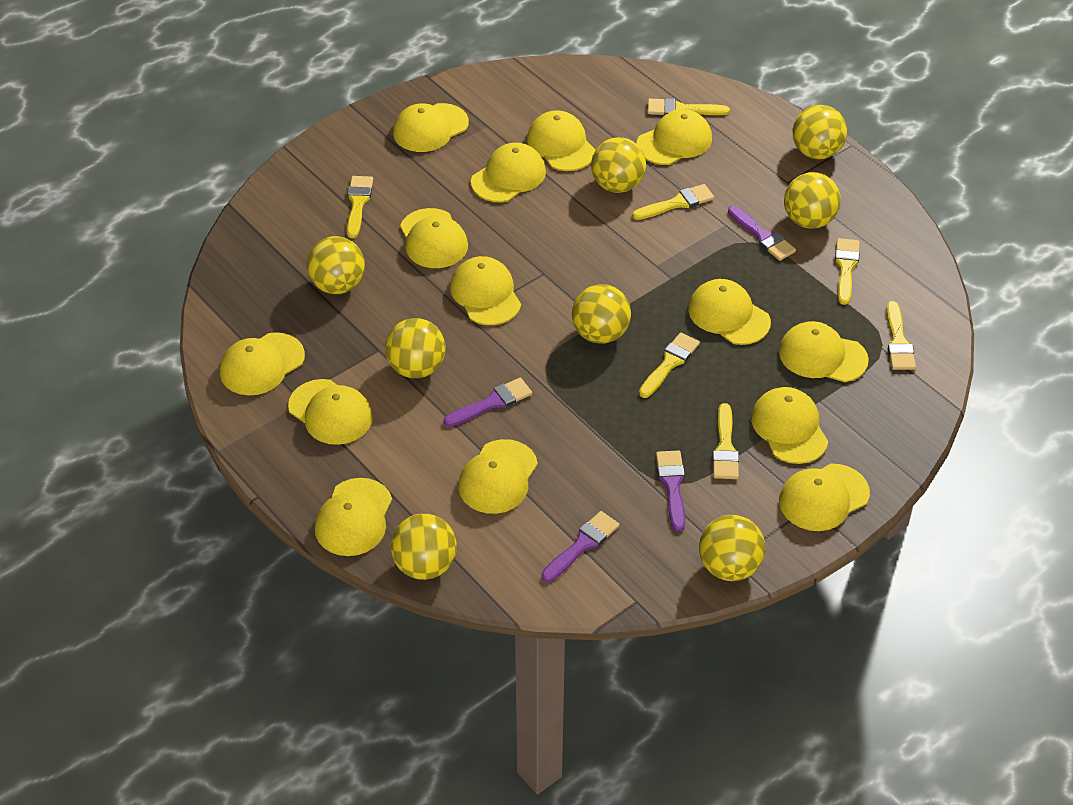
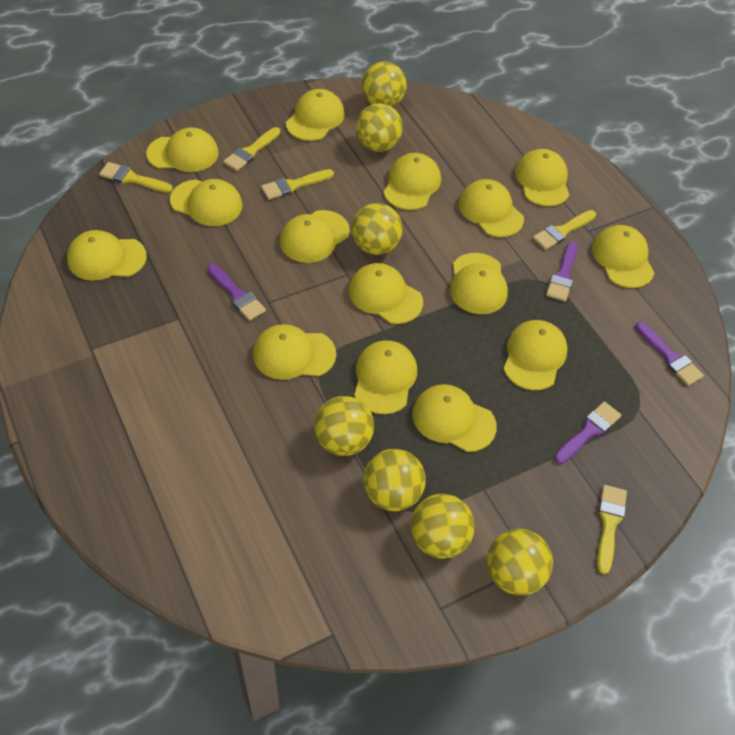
yellow ball: 8 -> 7
yellow brush: 7 -> 5
yellow cap: 14 -> 15

